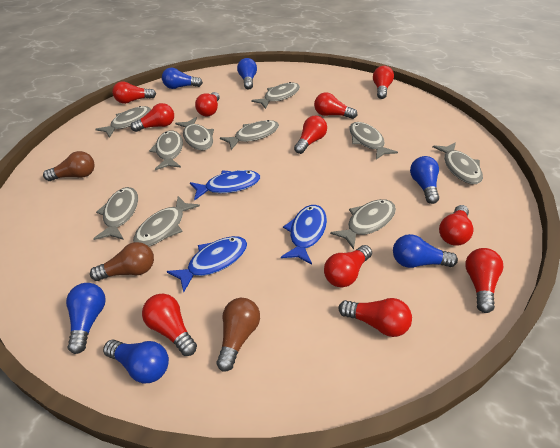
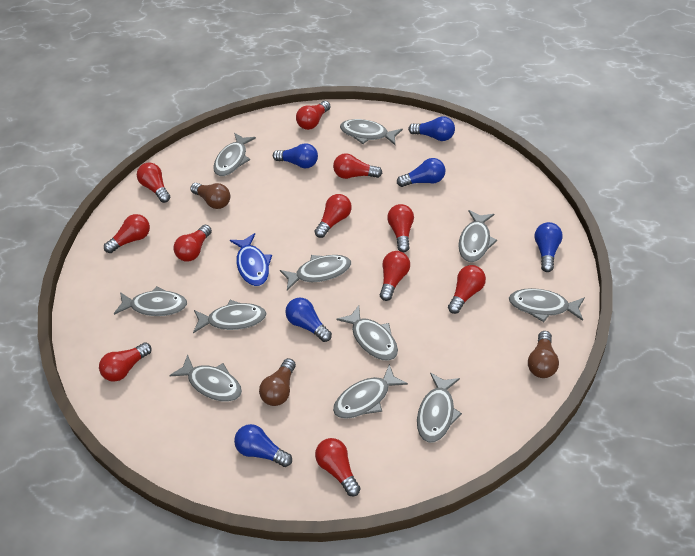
blue fish: 3 -> 1
grey fish: 10 -> 11

